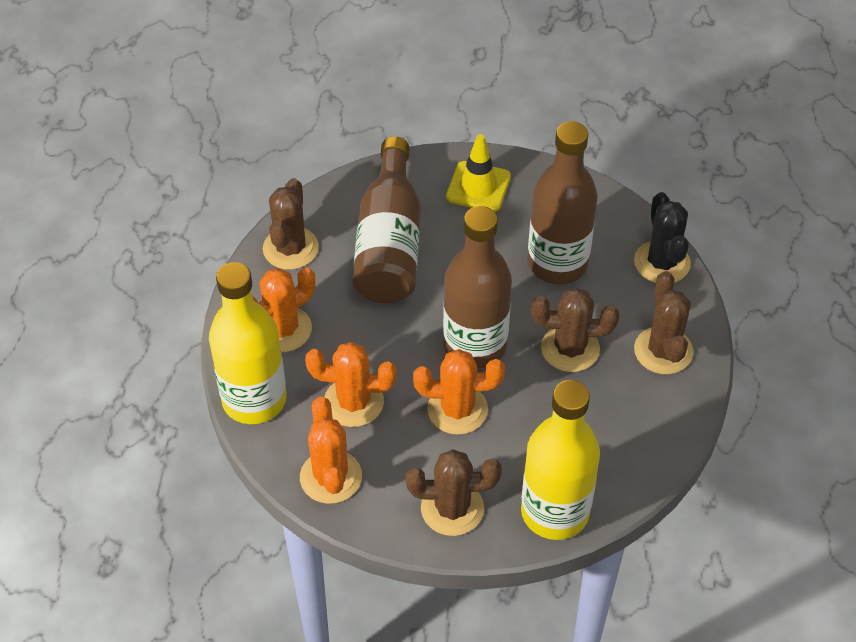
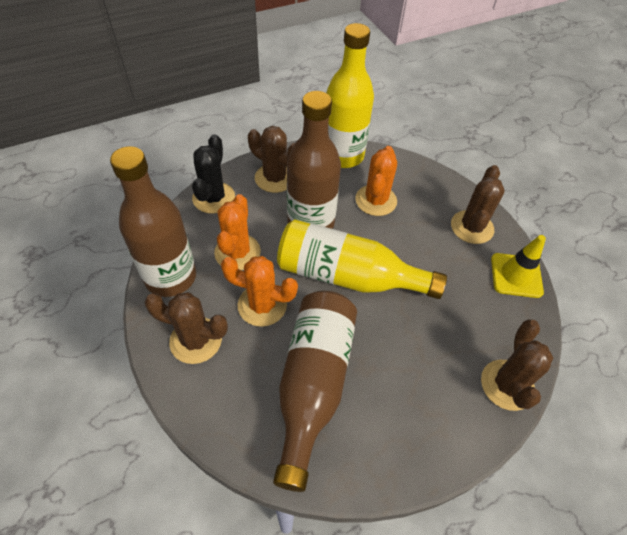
orange cactus: 4 -> 3

